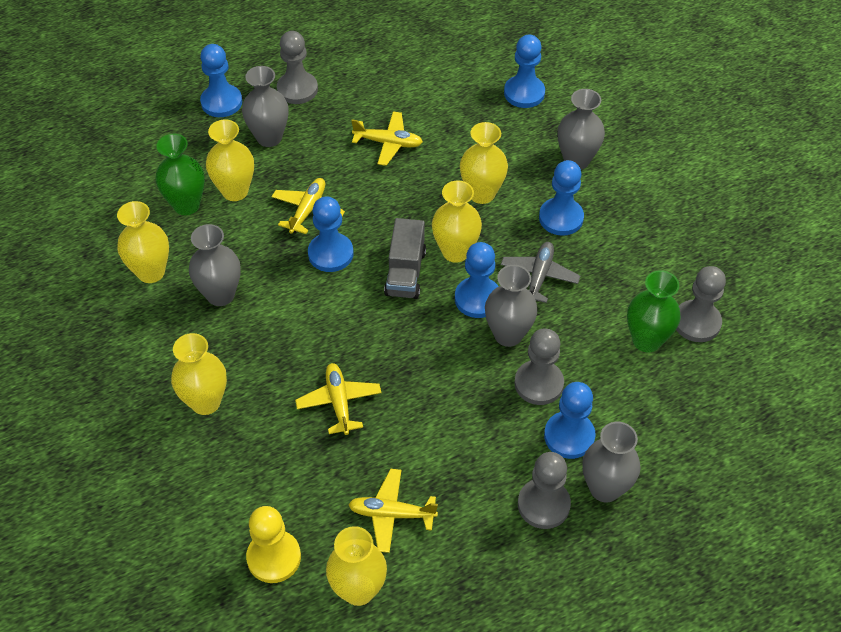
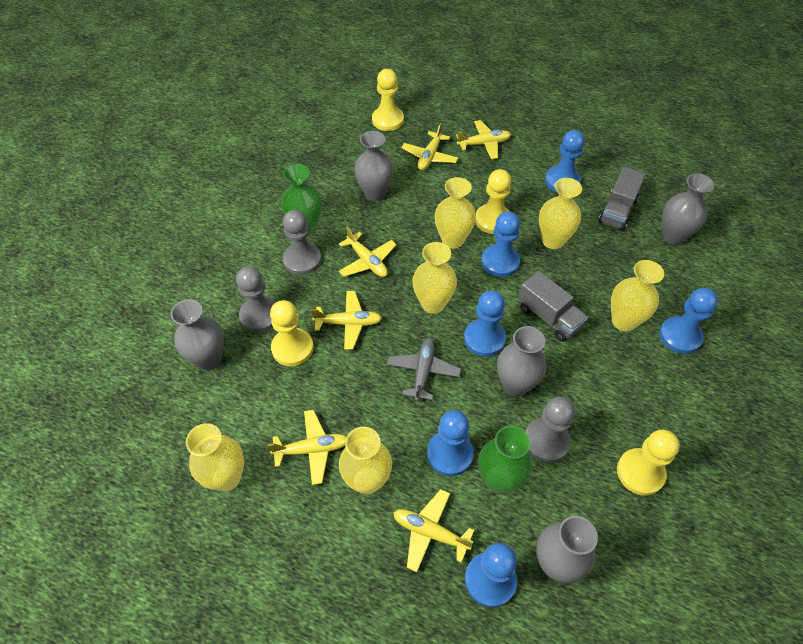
grey pawn: 4 -> 3
grey truck: 1 -> 2
yellow pawn: 1 -> 4
yellow plane: 4 -> 6

